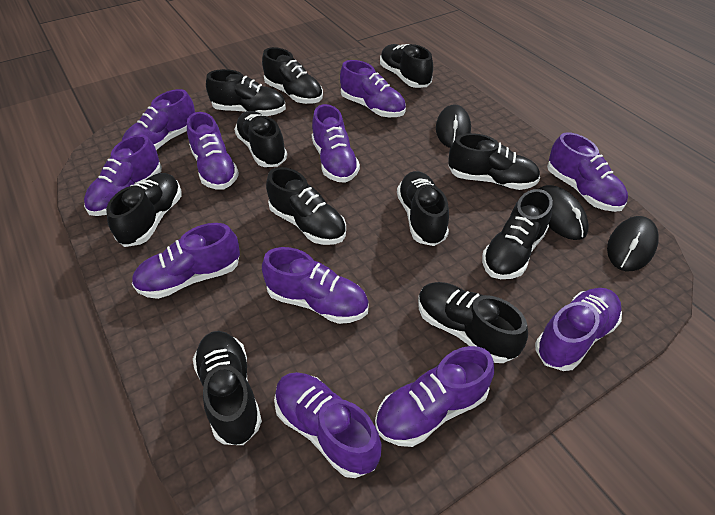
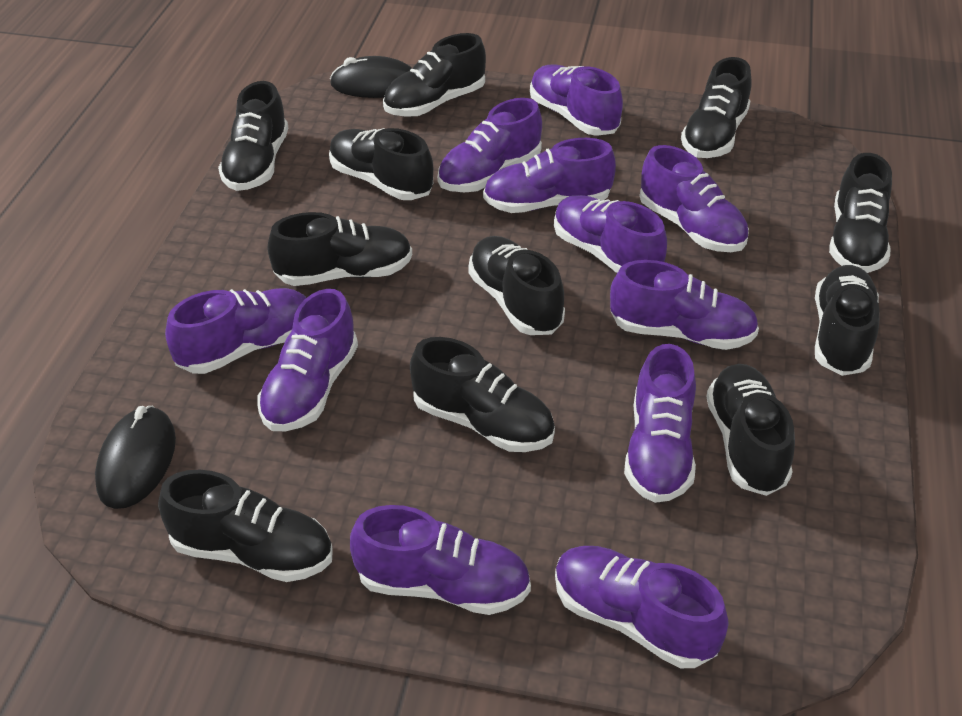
black mouse: 3 -> 2

